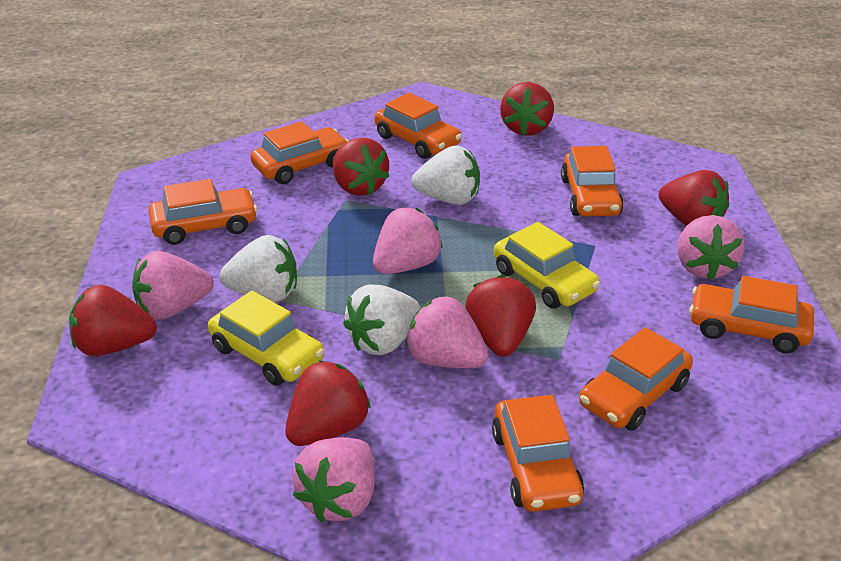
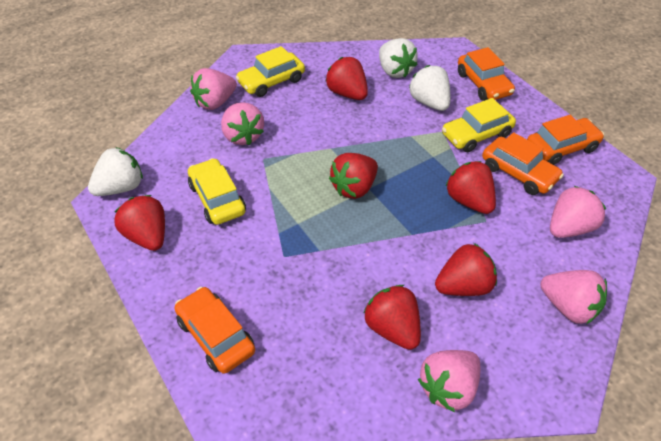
orange car: 7 -> 4
yellow car: 2 -> 3

